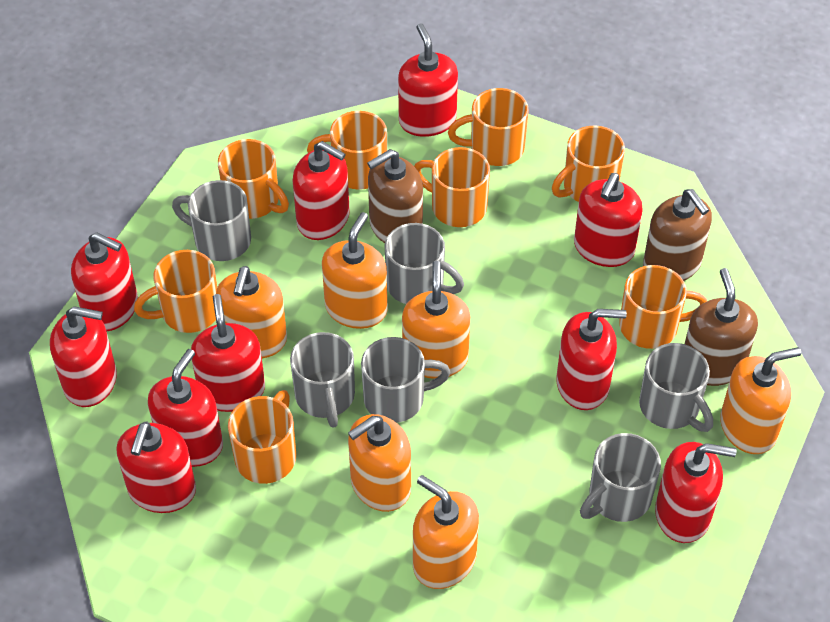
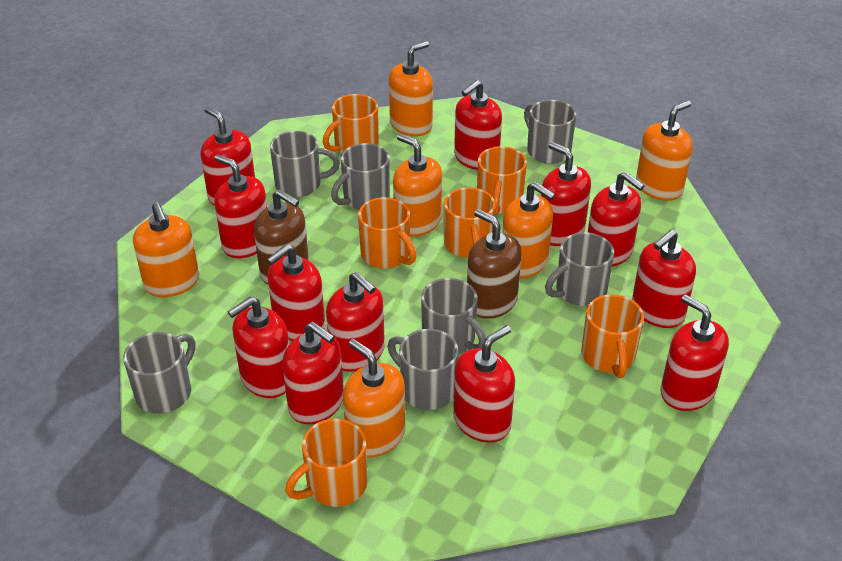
brown soap dispenser: 3 -> 2
grey mug: 6 -> 7
orange mug: 8 -> 6
red soap dispenser: 10 -> 12

